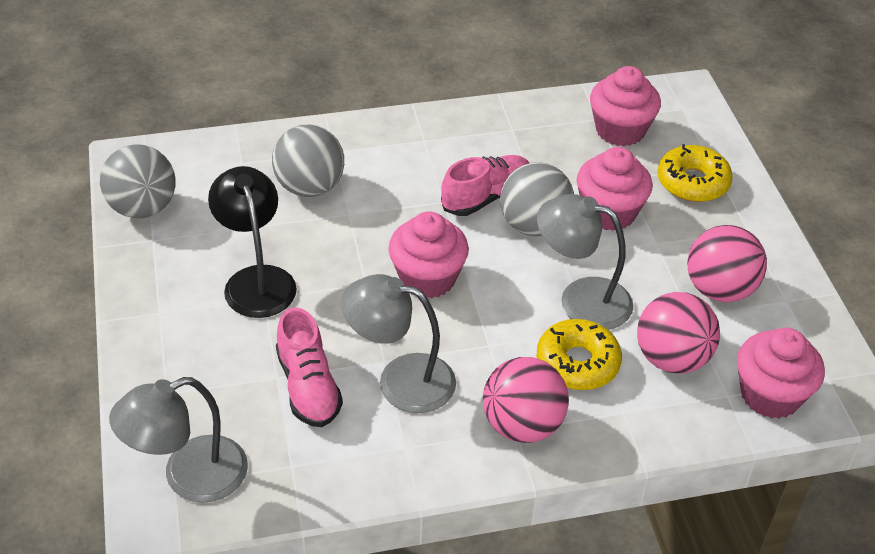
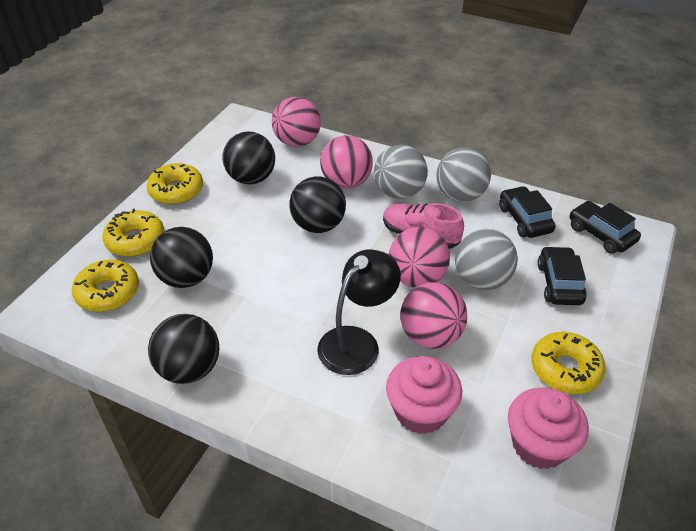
black ball: 0 -> 4
black car: 0 -> 3
grey lamp: 3 -> 0
pink ball: 3 -> 4
pink cupcake: 4 -> 2
pink shoe: 2 -> 1
yellow donut: 2 -> 4

